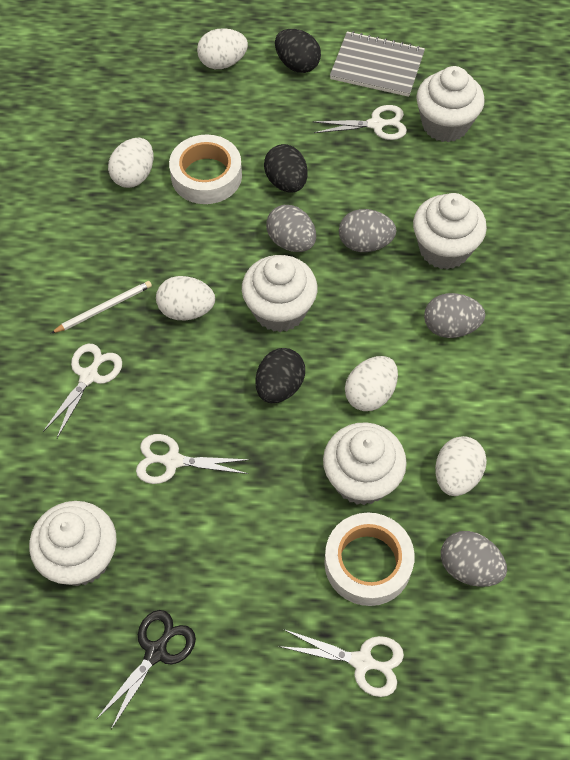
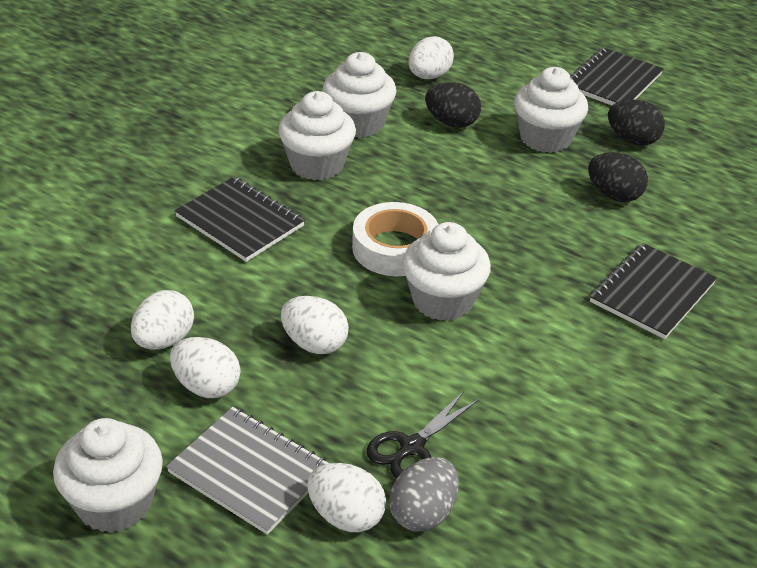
black notebook: 0 -> 3
grey egg: 4 -> 1
white pencil: 1 -> 0
white scissors: 4 -> 0
white tape: 2 -> 1

